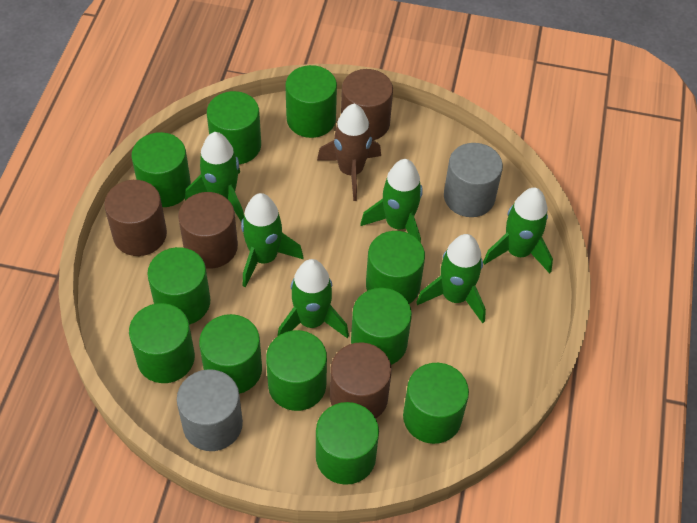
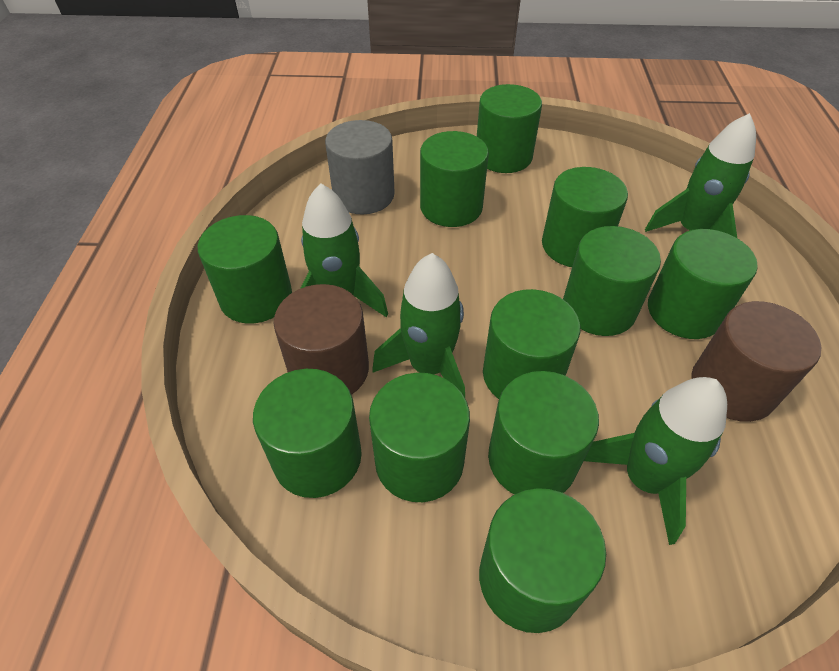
brown cylinder: 4 -> 2
brown rocket: 1 -> 0
green rocket: 6 -> 4
grey cylinder: 2 -> 1

